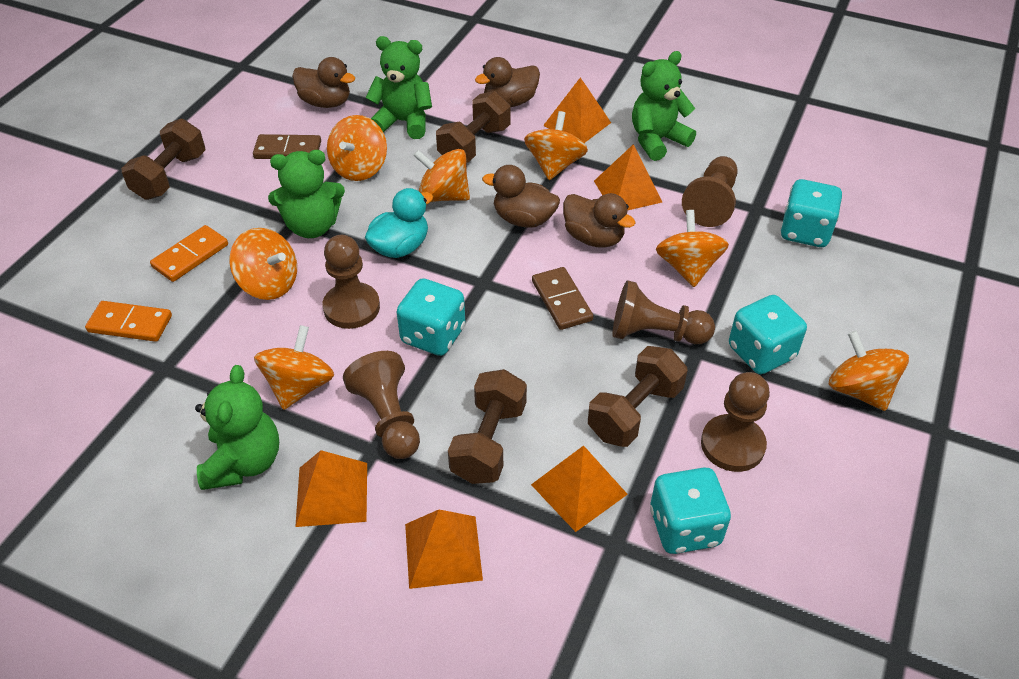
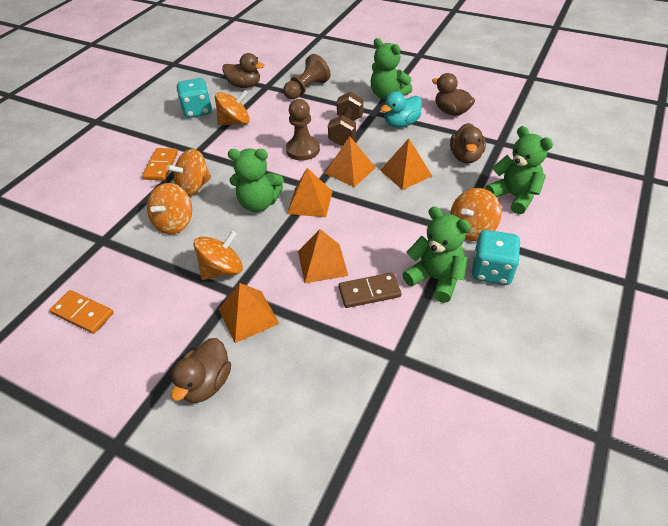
brown domino: 2 -> 1
brown dumbbell: 4 -> 1
brown pawn: 5 -> 2
orange spinning top: 7 -> 5
turquoise dice: 4 -> 2

